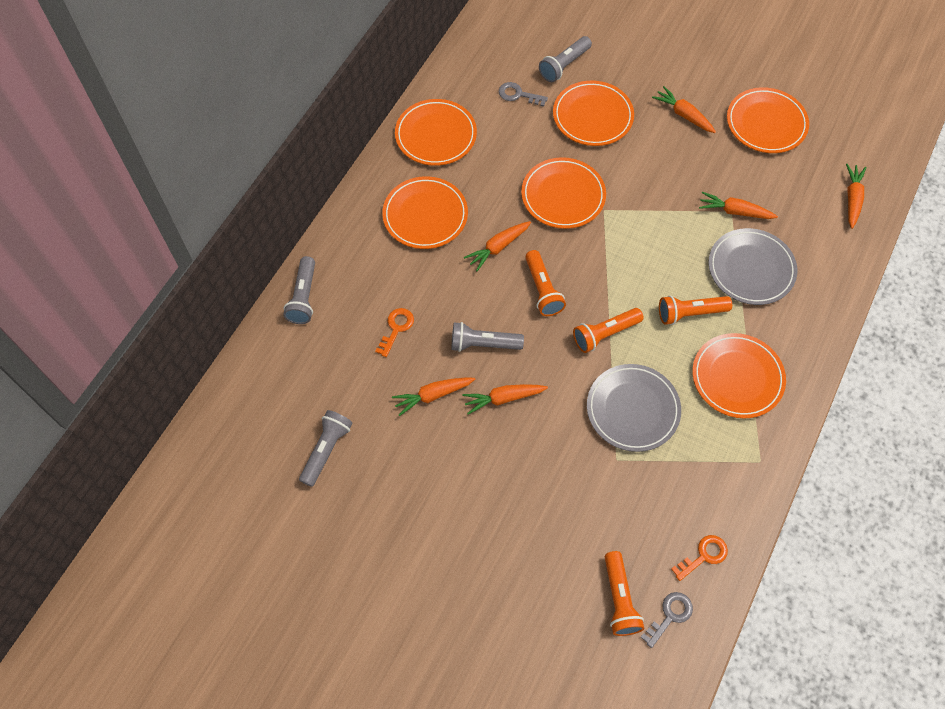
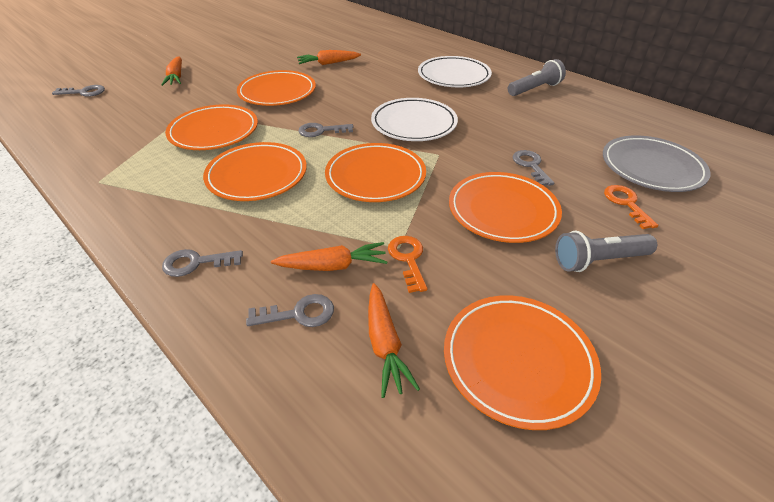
grey flashlight: 4 -> 2
grey key: 2 -> 5
grey plate: 2 -> 1
orange carrot: 6 -> 4
orange flashlight: 4 -> 0
white plate: 0 -> 2

